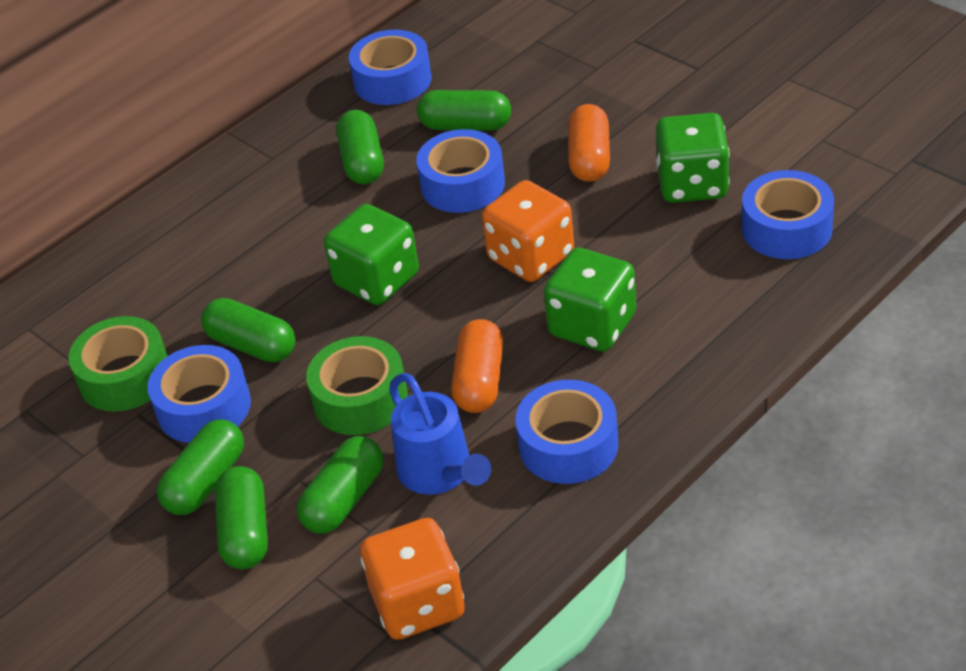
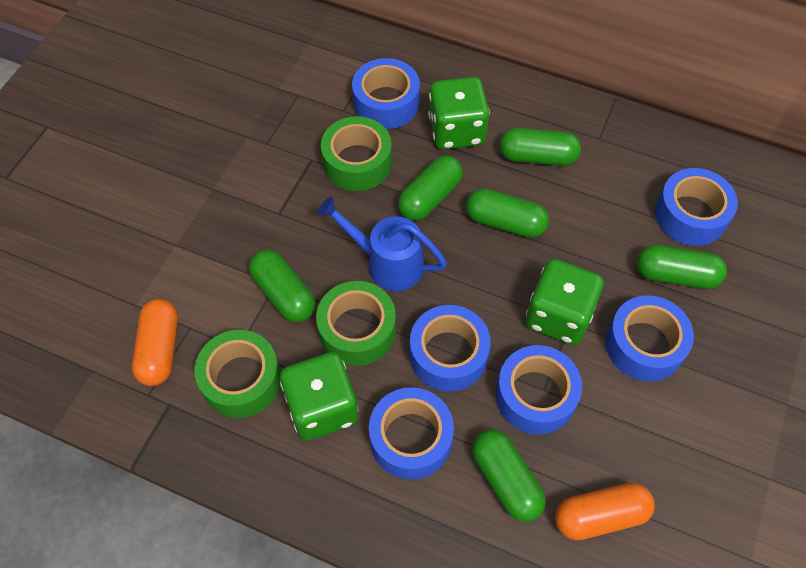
blue tape: 5 -> 6
green tape: 2 -> 3
orange dice: 2 -> 0

